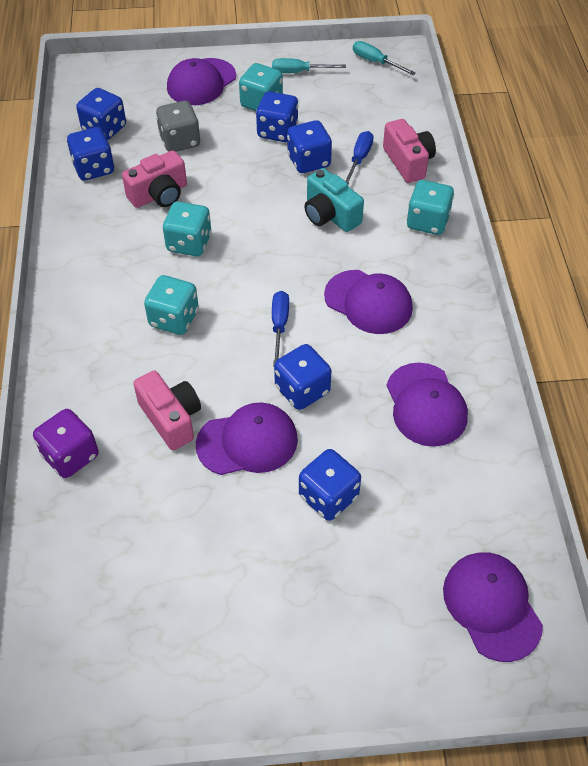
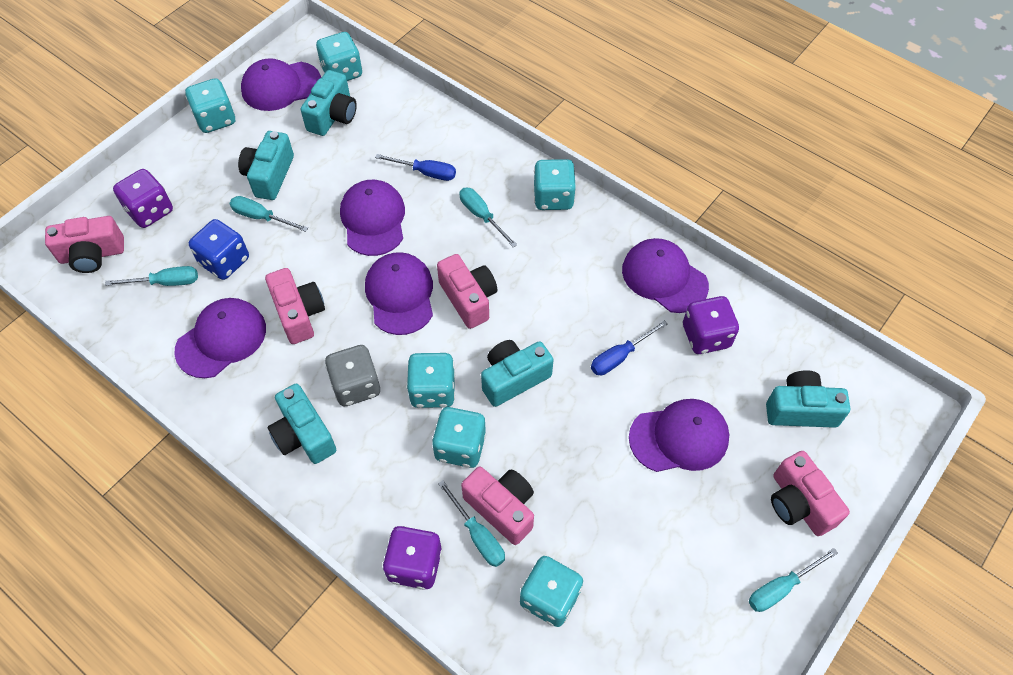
blue dice: 6 -> 1
pink camera: 3 -> 5
purple cap: 5 -> 6
purple dice: 1 -> 3
turquoise camera: 1 -> 5
turquoise dice: 4 -> 6
turquoise screwdriver: 2 -> 5

